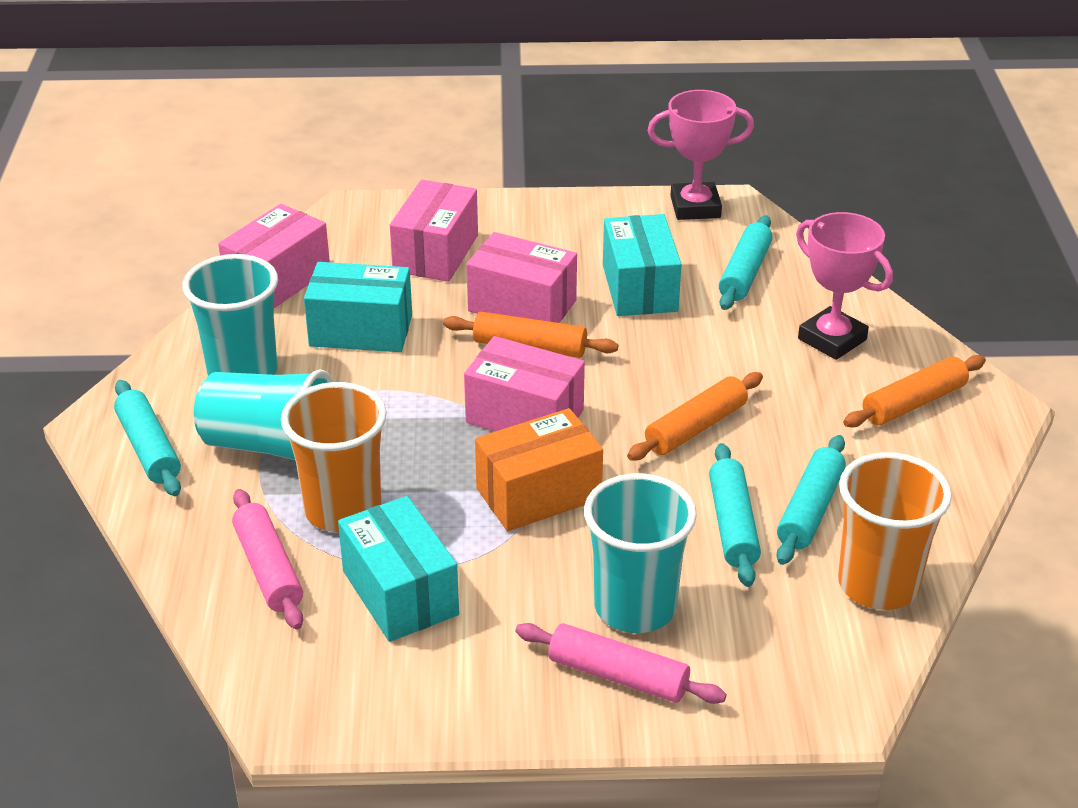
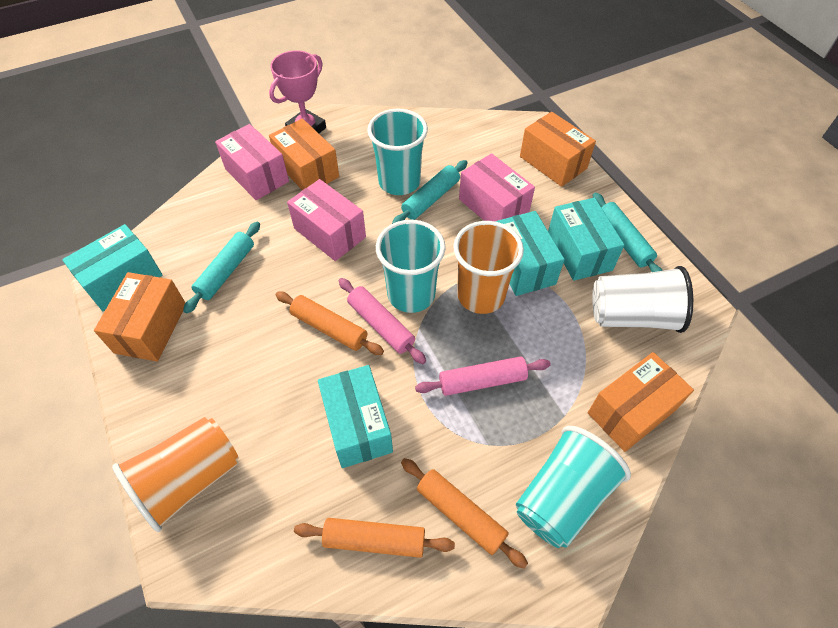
orange box: 1 -> 4
pink box: 4 -> 3
pink trophy: 2 -> 1
turquoise box: 3 -> 4
turquoise rolling pin: 4 -> 3
white cup: 0 -> 1

